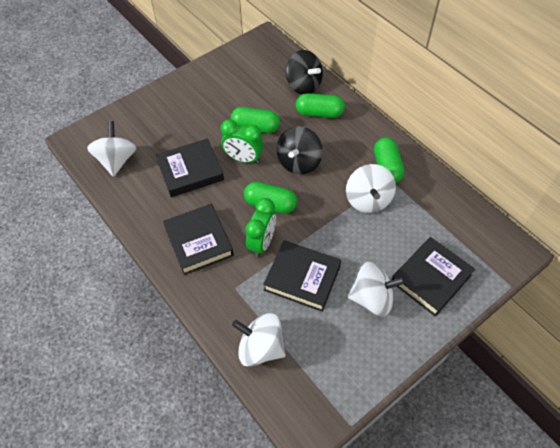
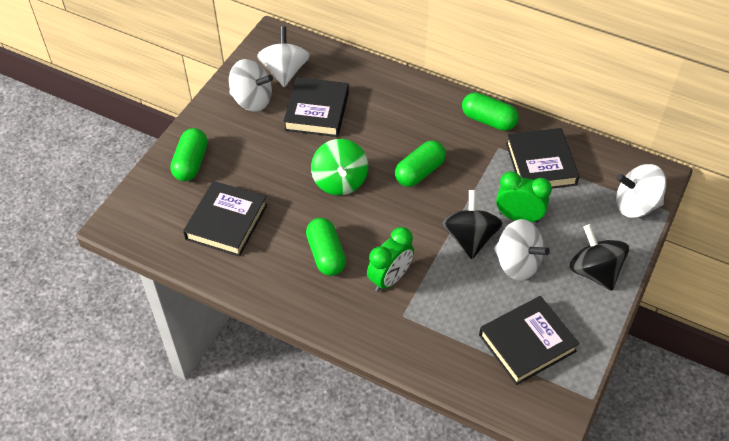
green spinning top: 0 -> 1

